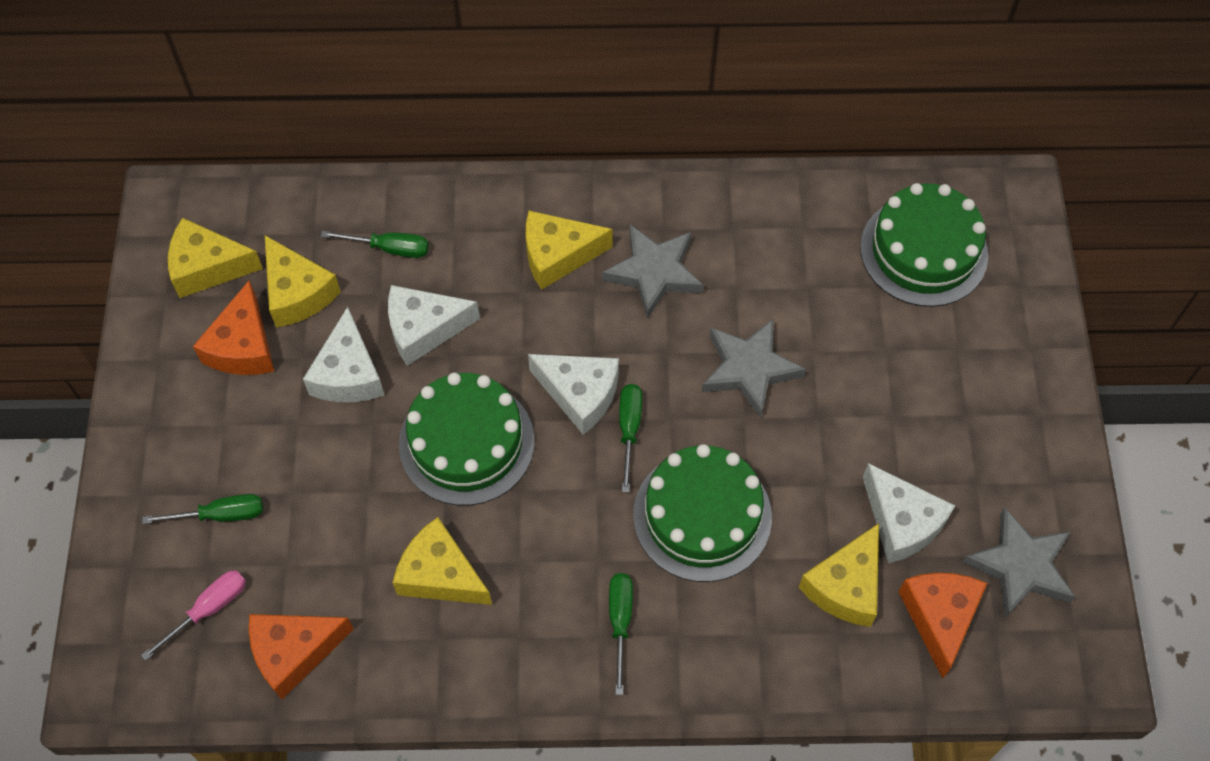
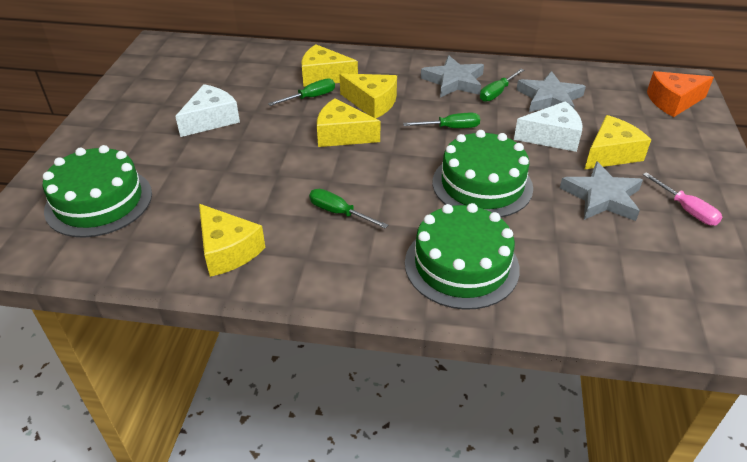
orange cheese: 3 -> 1
white cheese: 4 -> 2

